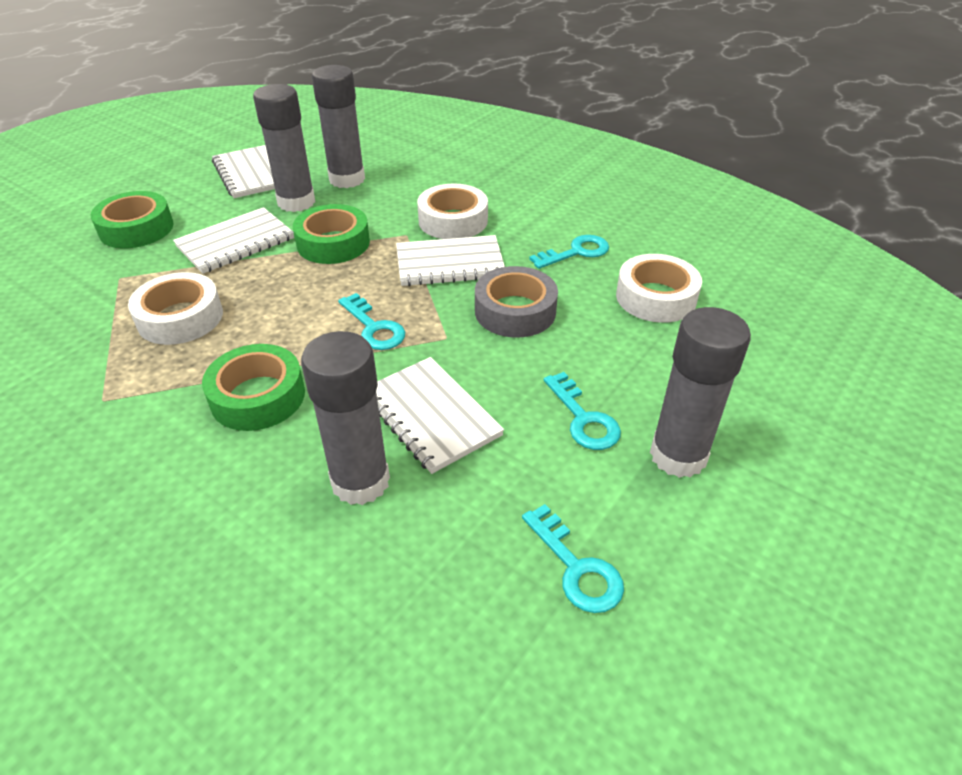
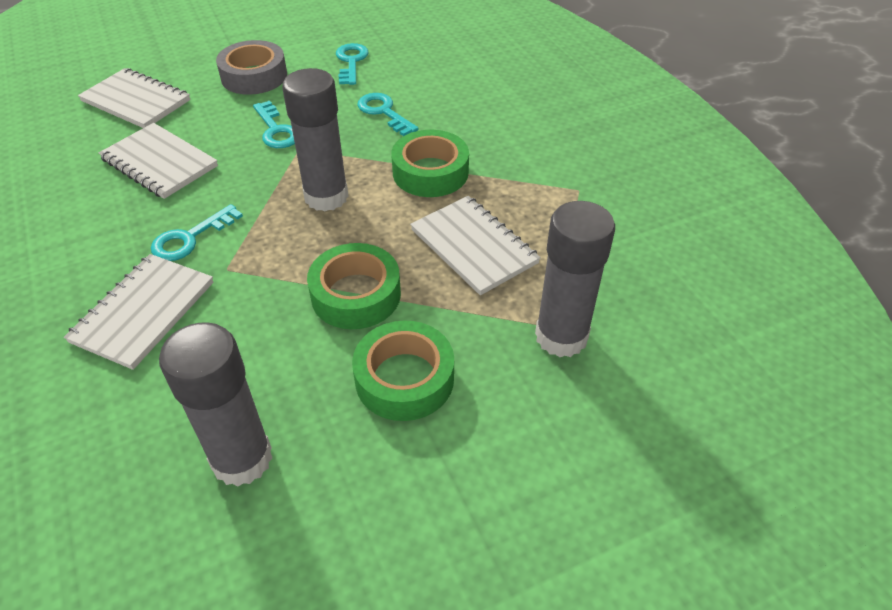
grey glue stick: 4 -> 3
white tape: 3 -> 0

